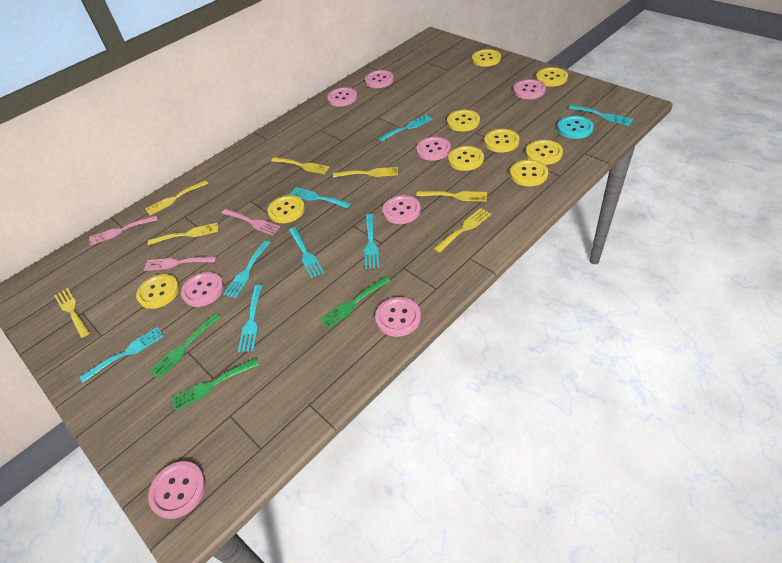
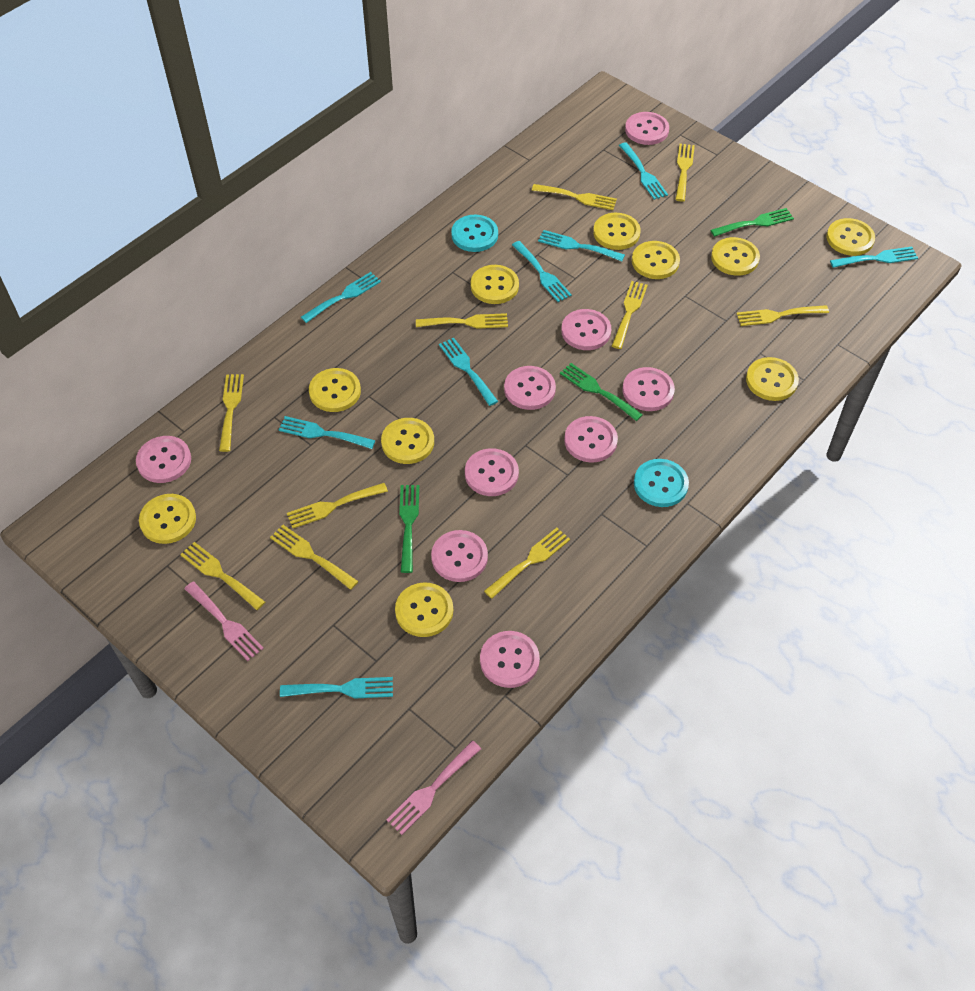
pink button: 8 -> 9
pink fork: 3 -> 2
turquoise button: 1 -> 2
yellow button: 9 -> 10
yellow fork: 7 -> 10

